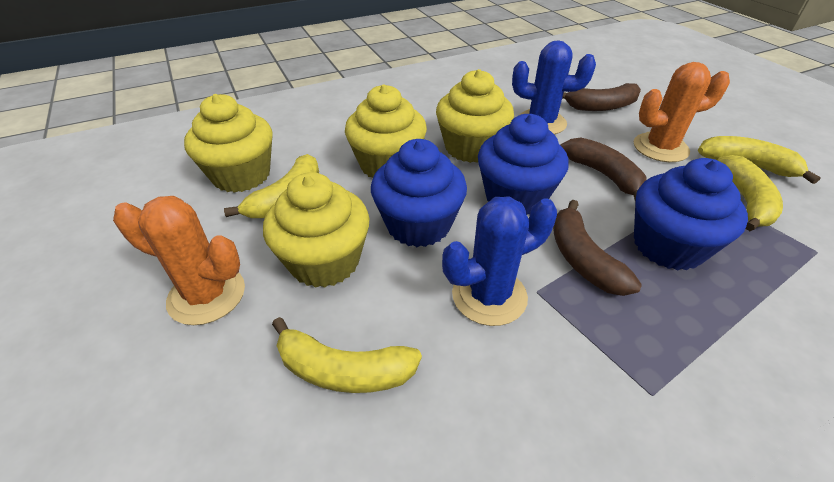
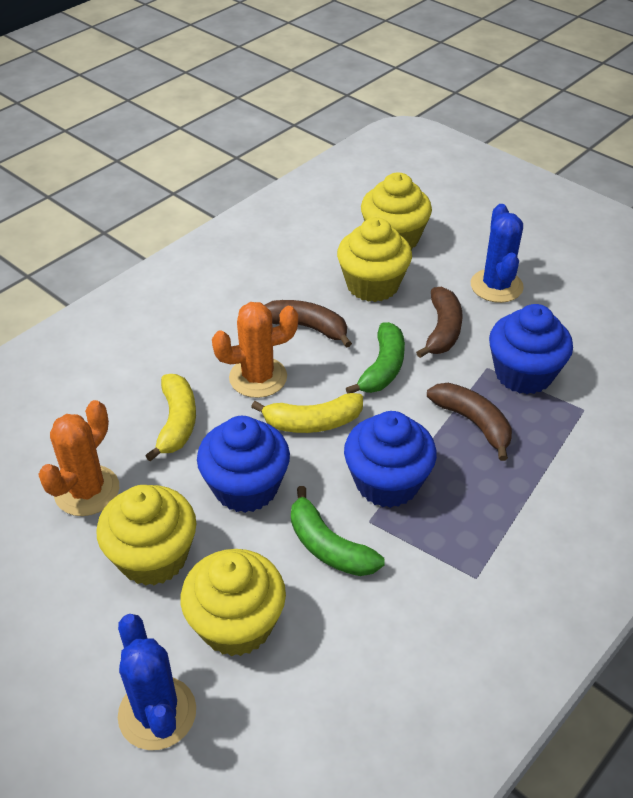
green banana: 0 -> 2
yellow banana: 4 -> 2

